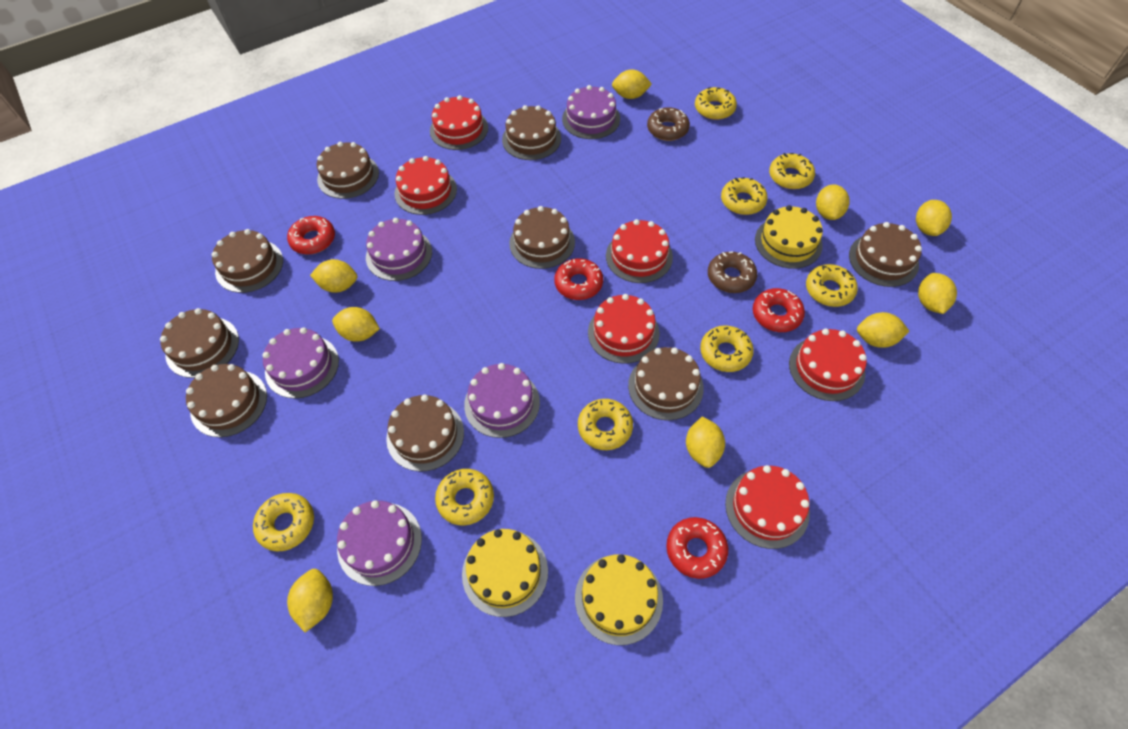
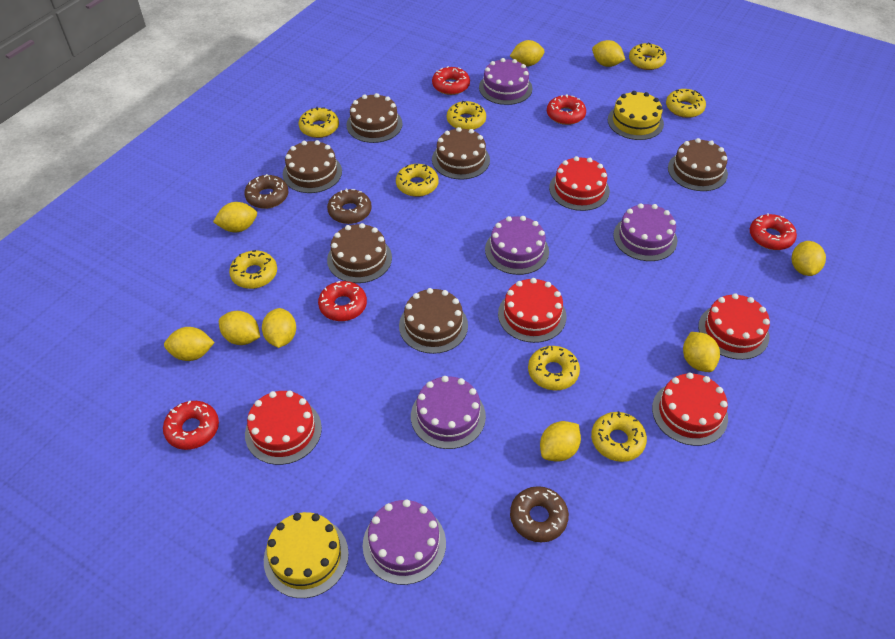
brown cake: 9 -> 6
brown donut: 2 -> 3
red cake: 6 -> 5
red donut: 4 -> 5
yellow cake: 3 -> 2

